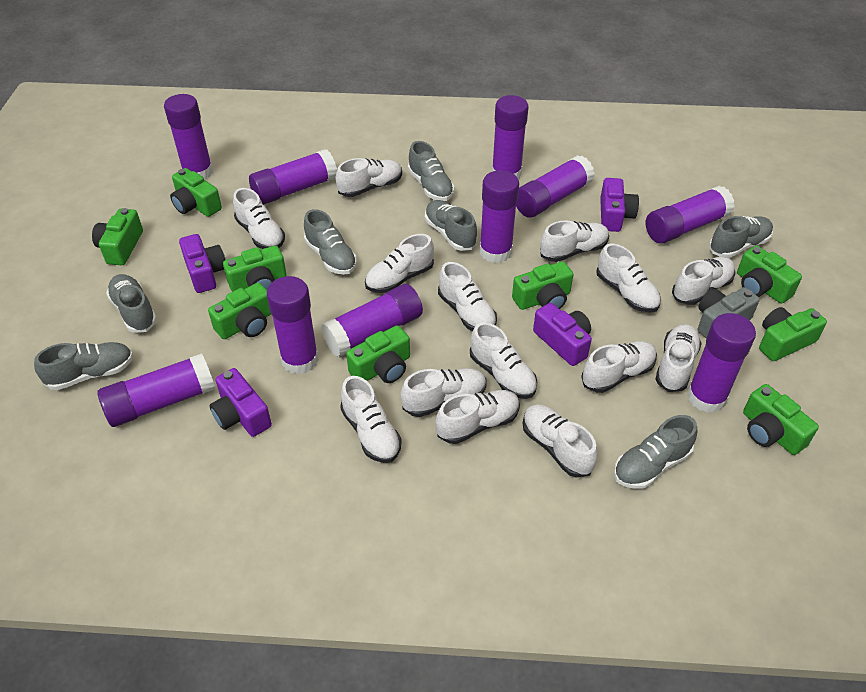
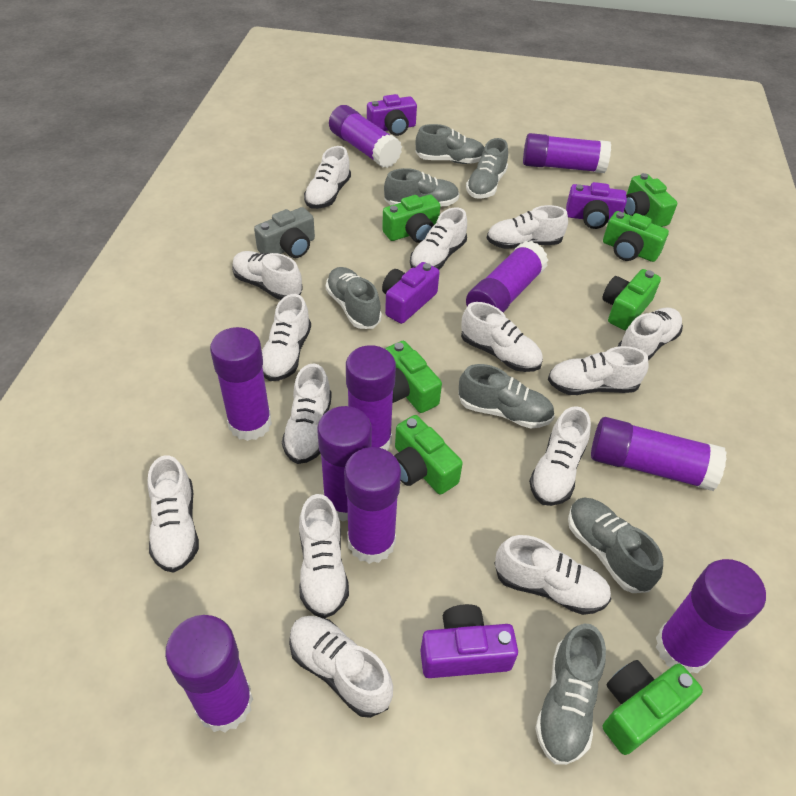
green camera: 9 -> 7

